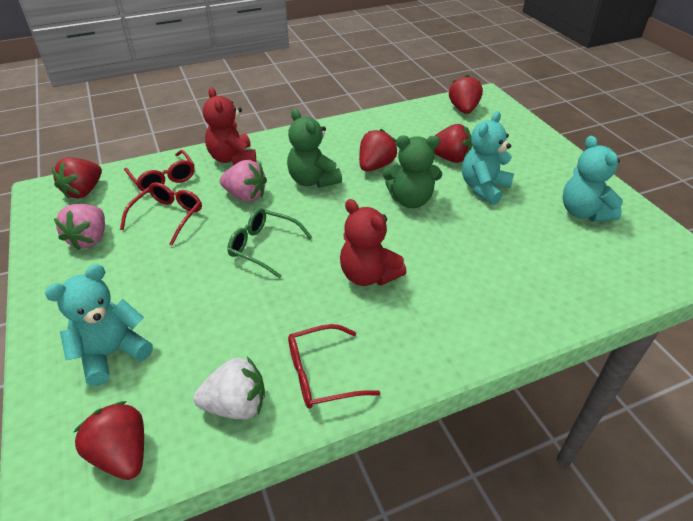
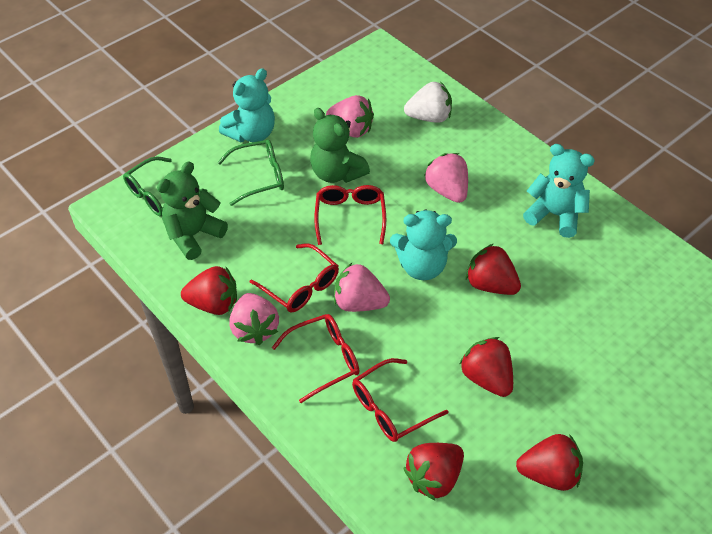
green glasses: 1 -> 2
pink strawberry: 2 -> 4
red glasses: 3 -> 4
red teddy bear: 2 -> 0

